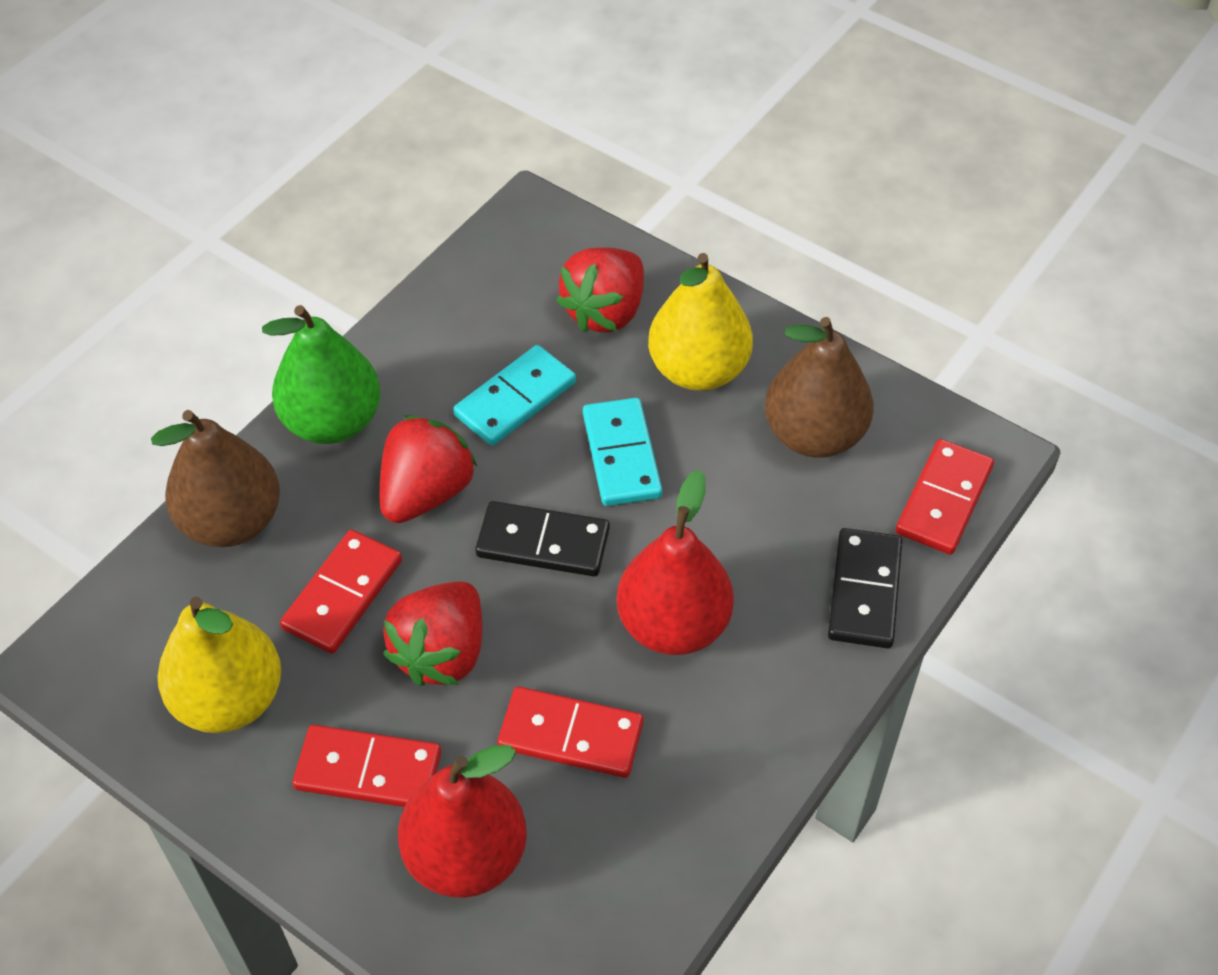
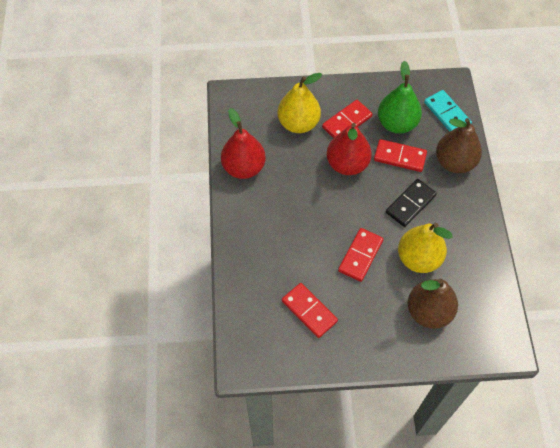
black domino: 2 -> 1
red strawberry: 3 -> 0
turquoise domino: 2 -> 1

